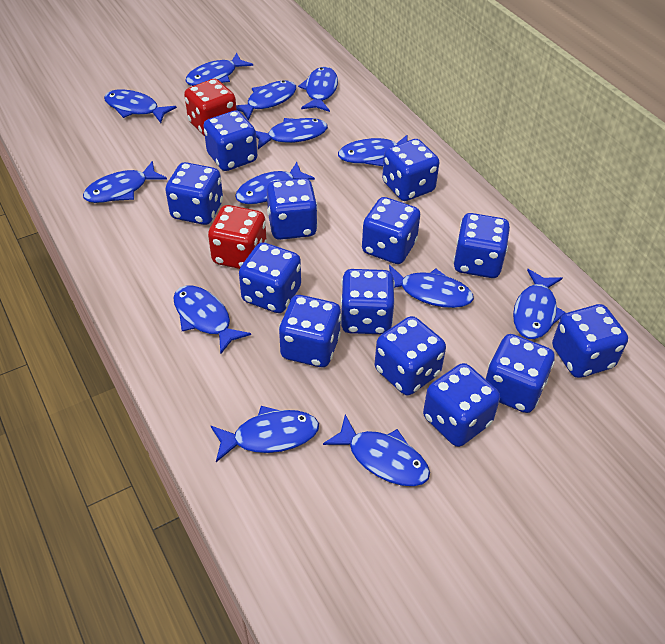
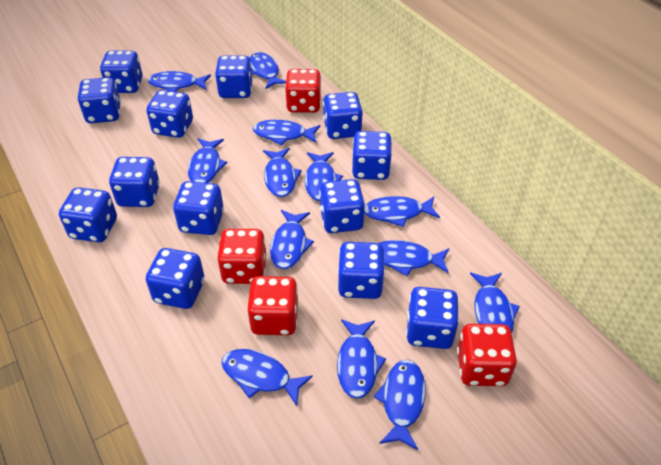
red dice: 2 -> 4

